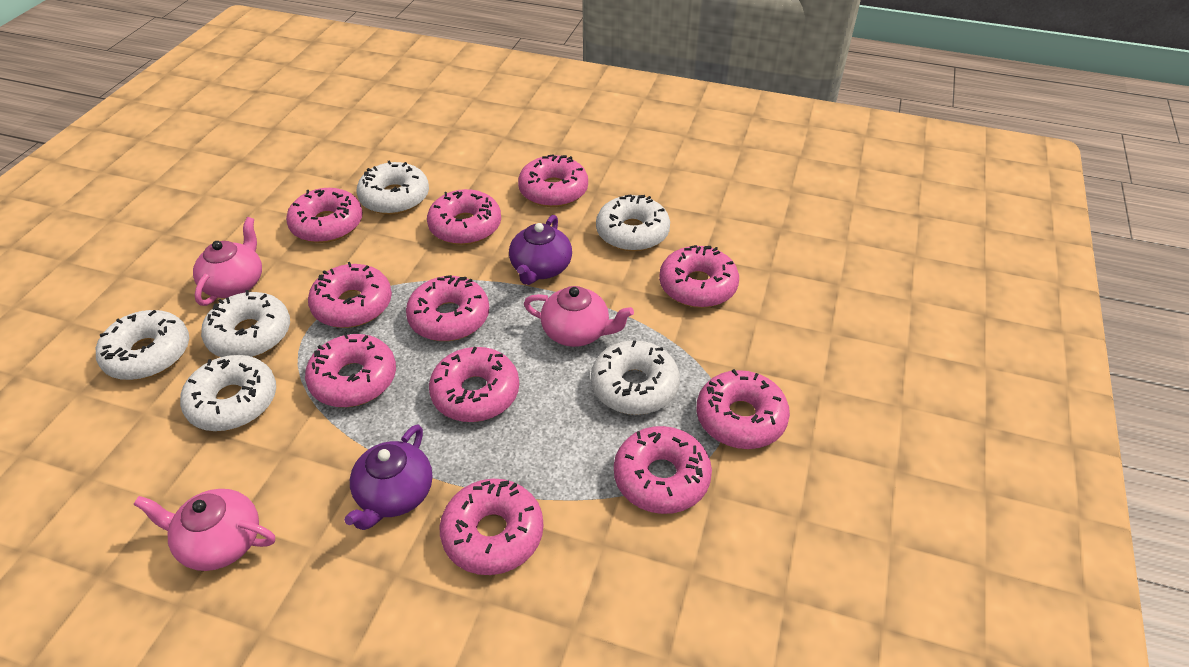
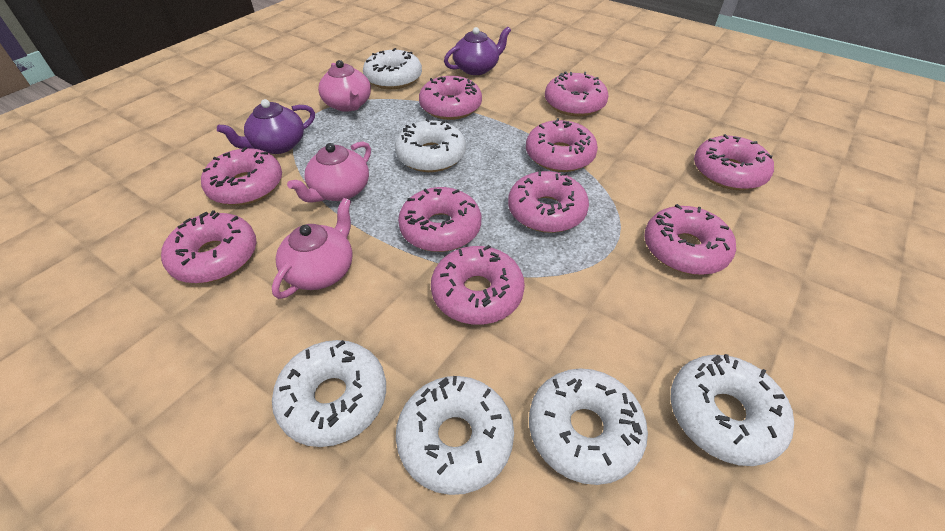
pink donut: 11 -> 10

